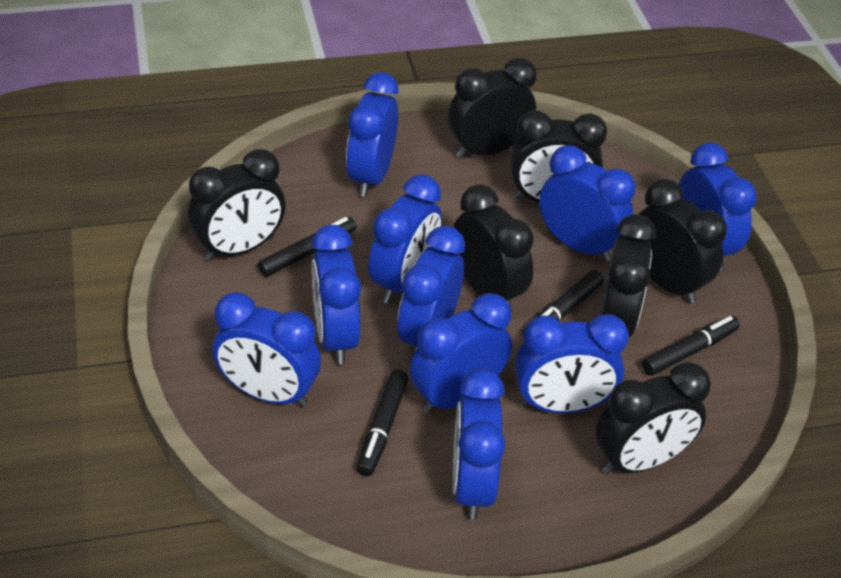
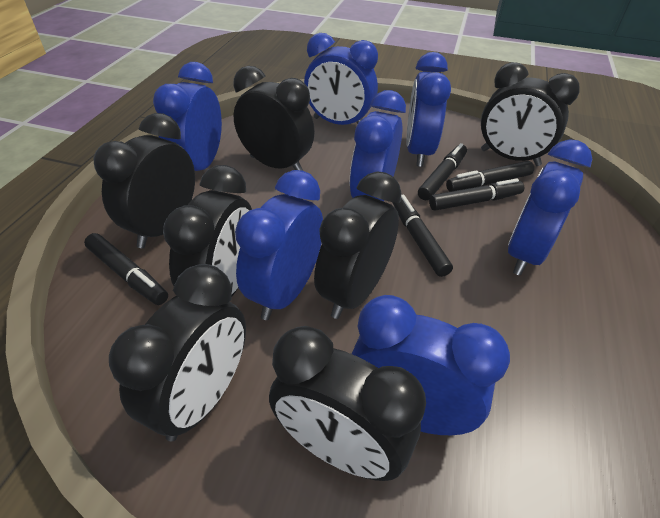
black marker: 4 -> 5
blue clock: 10 -> 7

